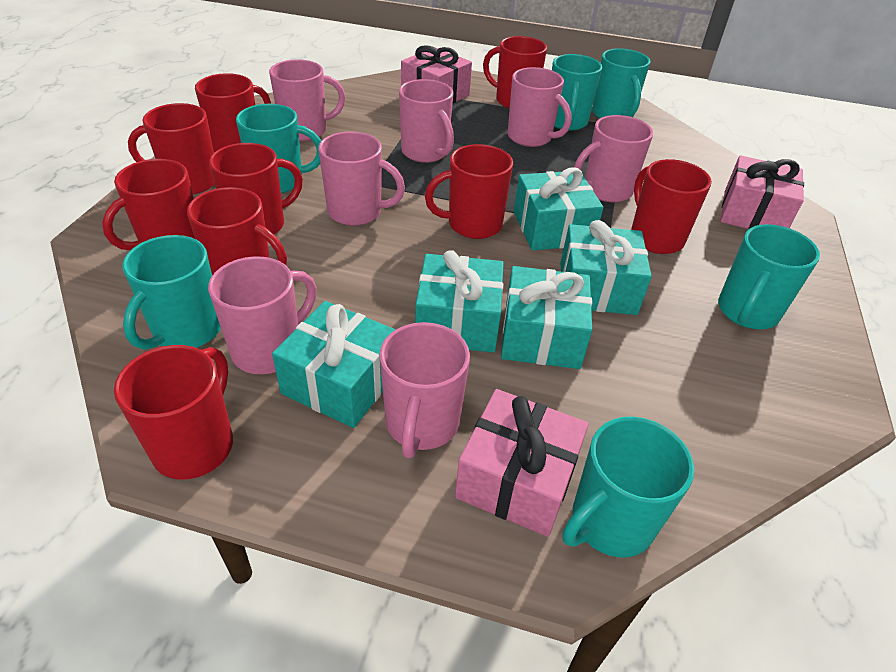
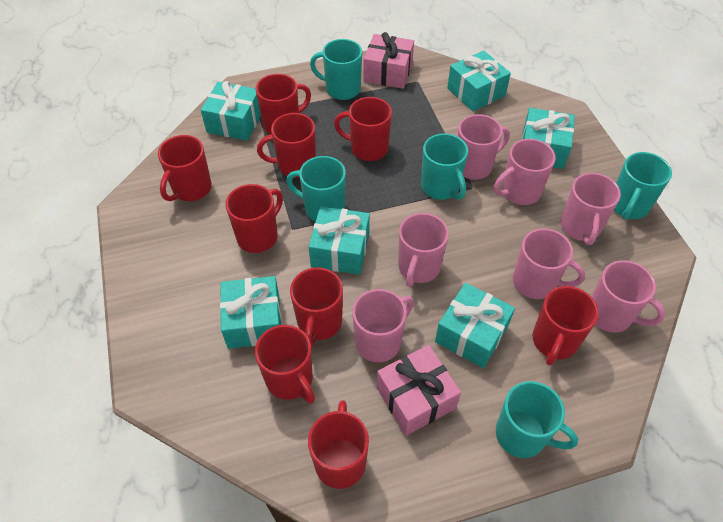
pink gift: 3 -> 2
turquoise gift: 5 -> 6
turquoise mug: 6 -> 5

